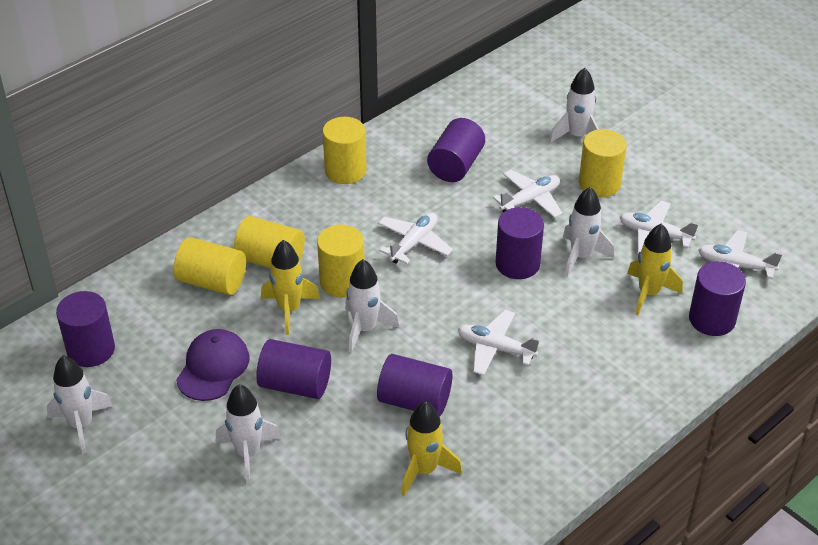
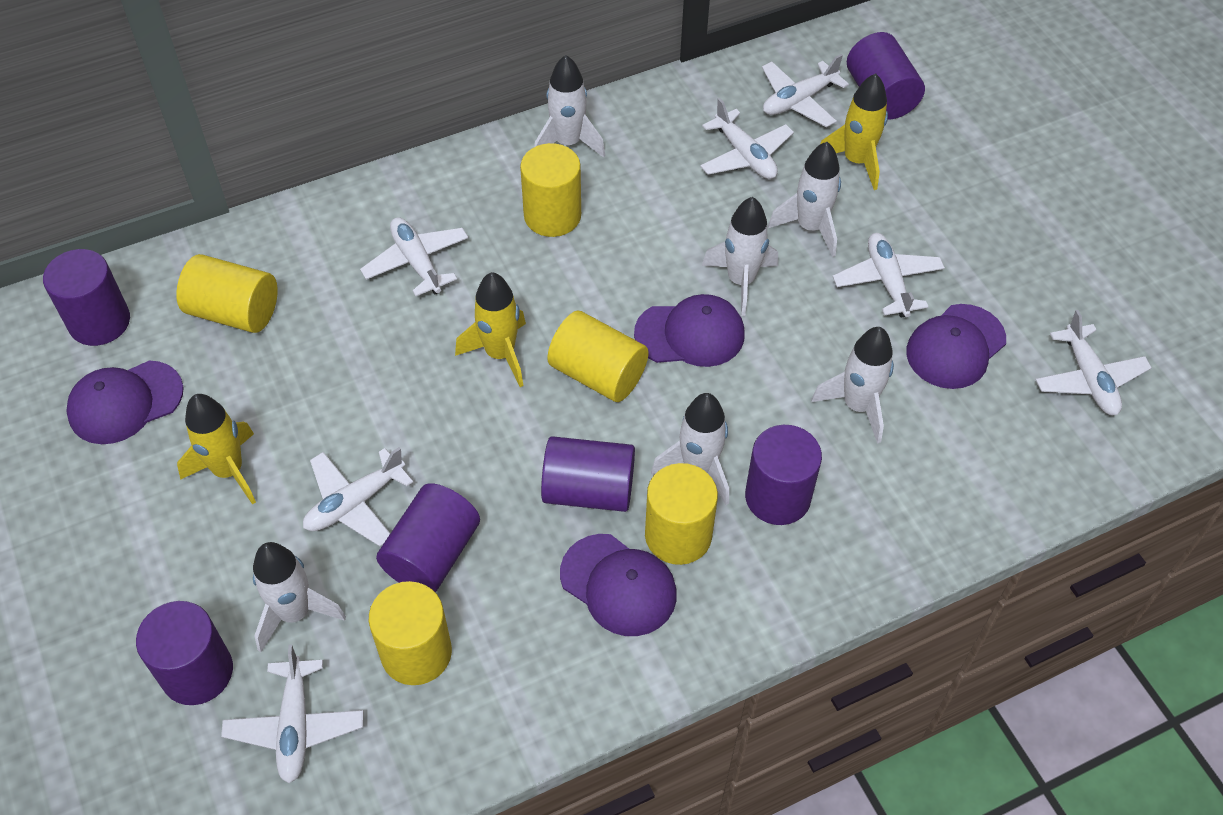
purple cap: 1 -> 4
white plane: 5 -> 7
white rocket: 5 -> 6

